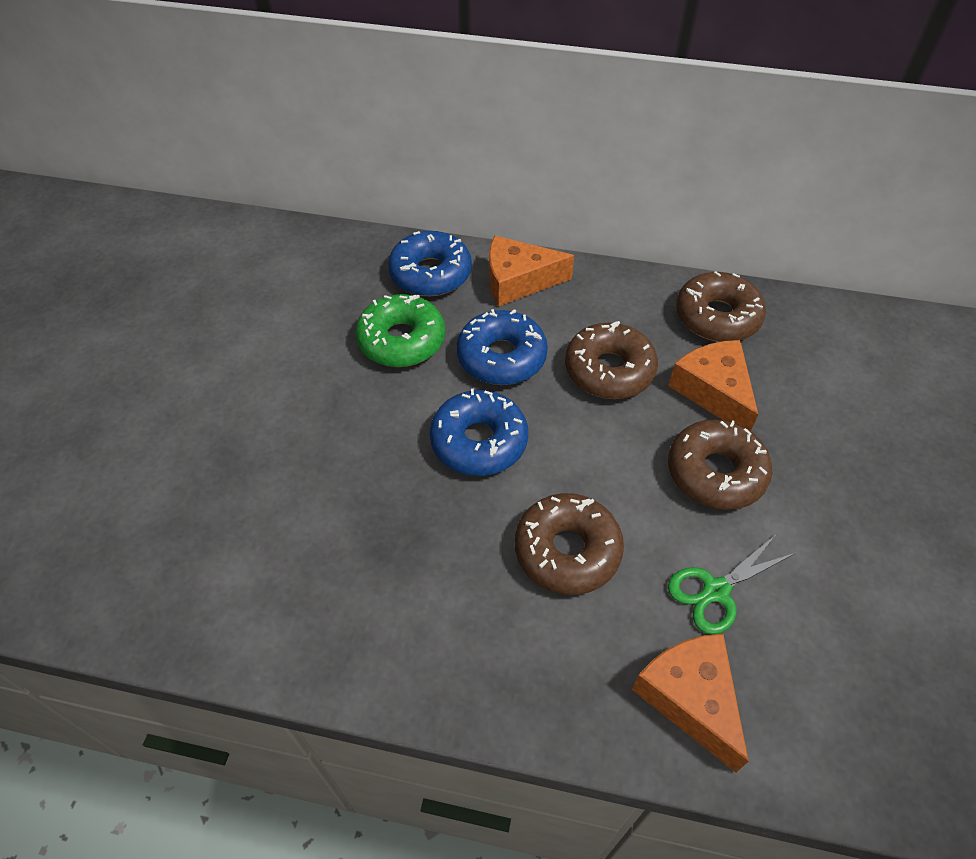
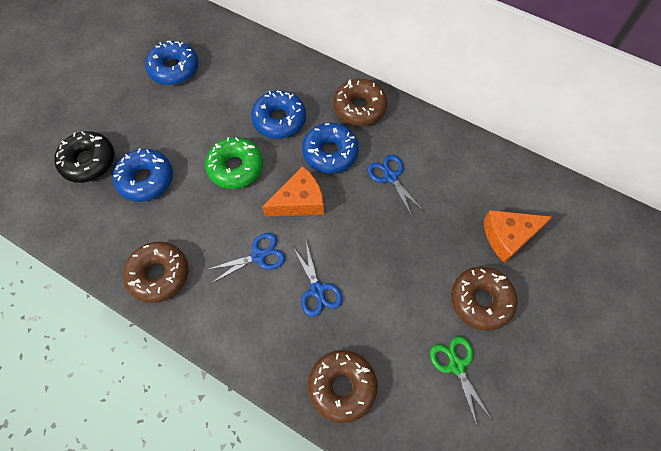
black donut: 0 -> 1
blue donut: 3 -> 4
blue scissors: 0 -> 3
orange cheese: 3 -> 2

